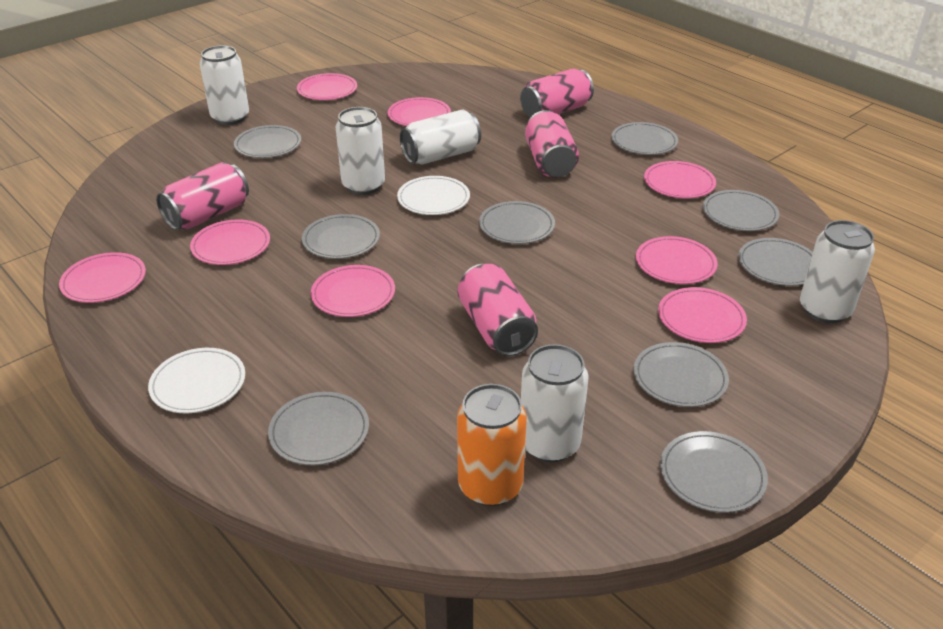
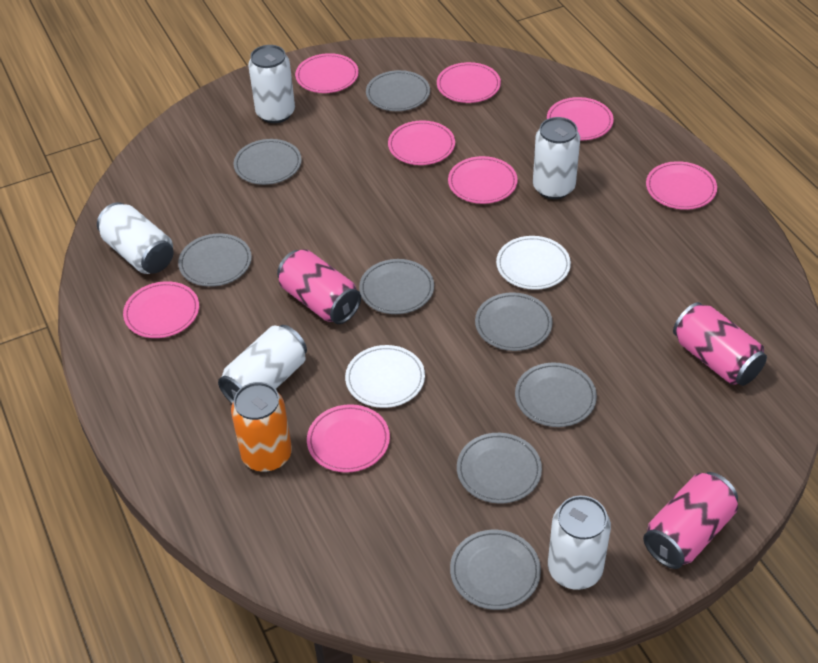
grey plate: 9 -> 8
pink can: 4 -> 3

